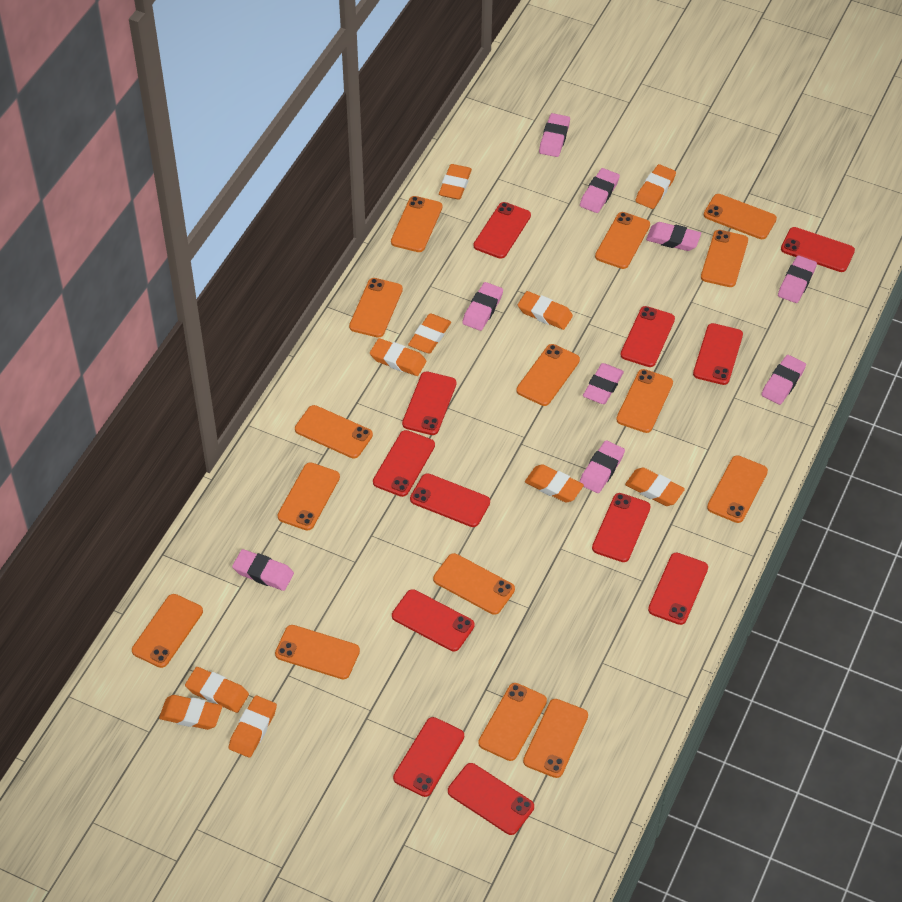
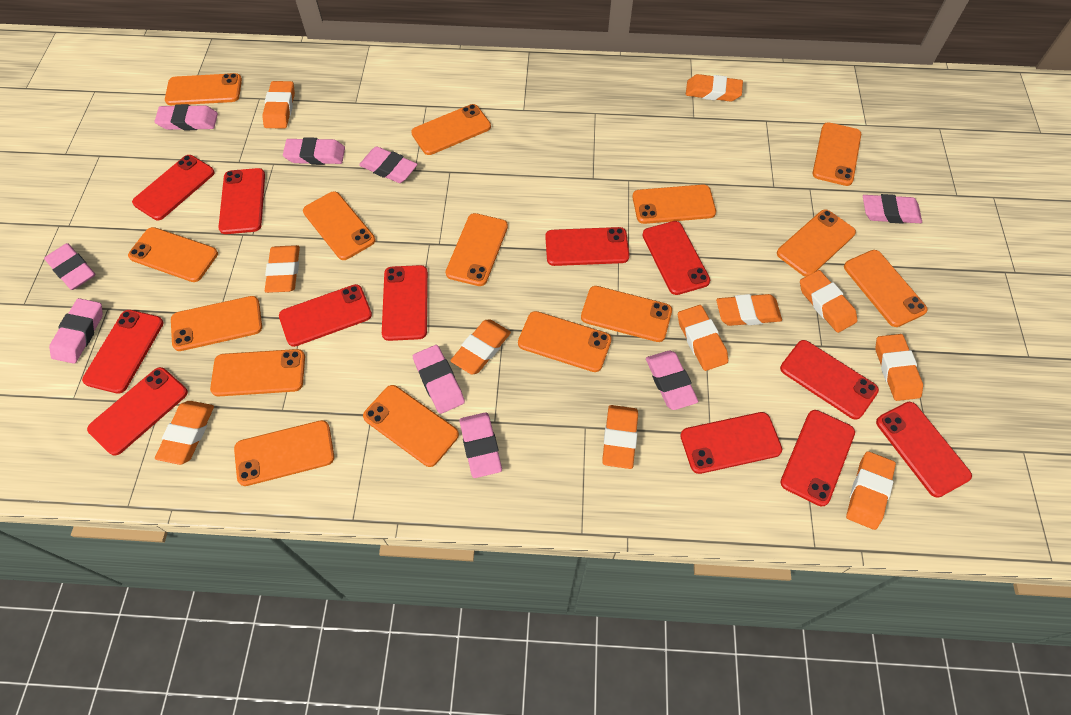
orange eraser: 10 -> 11

